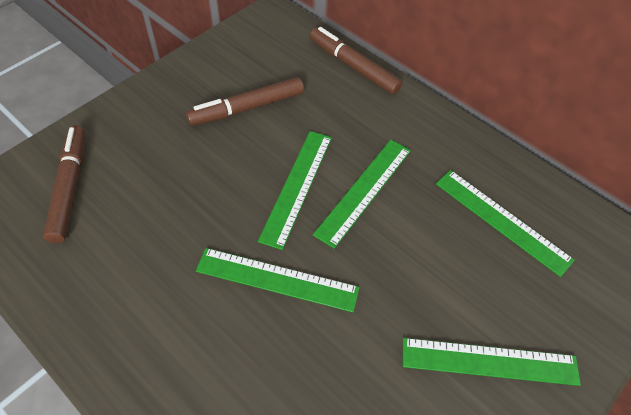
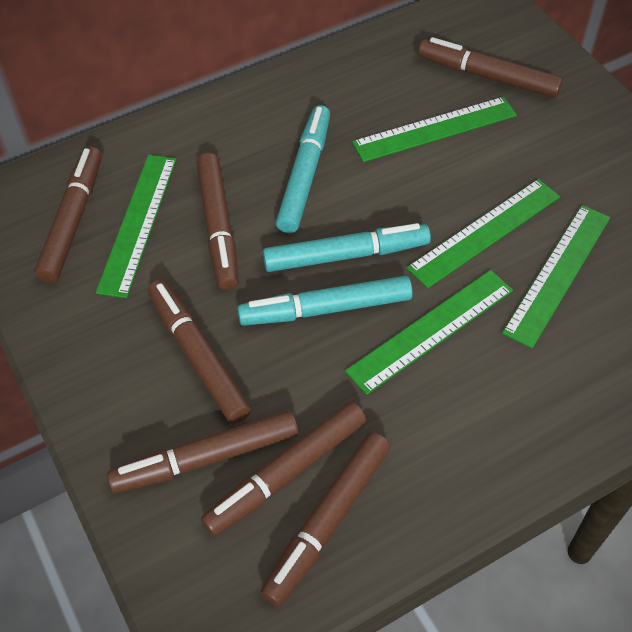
brown marker: 3 -> 7
turquoise marker: 0 -> 3

